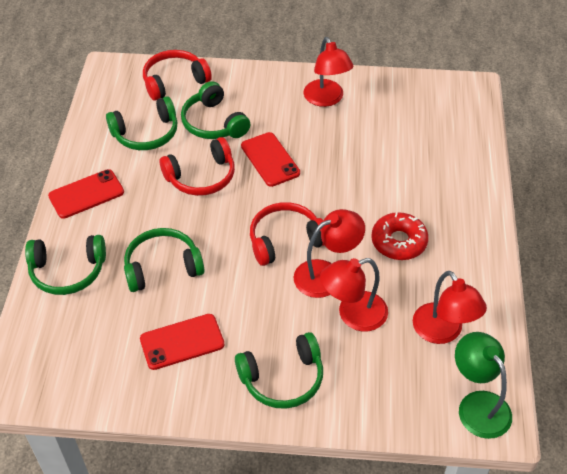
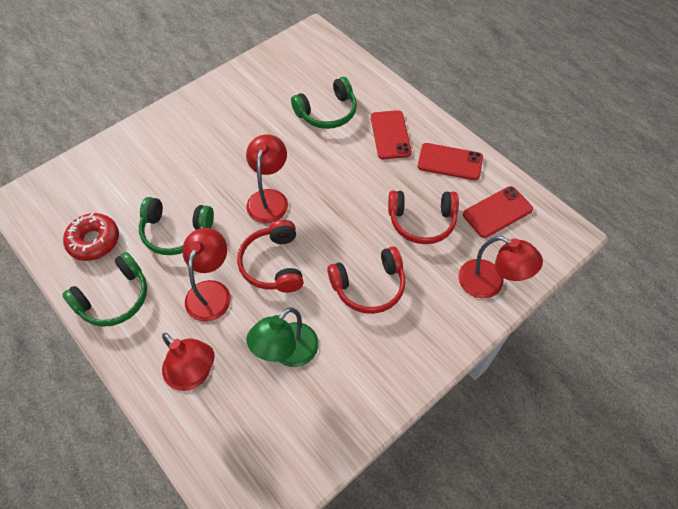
green headphones: 5 -> 3

